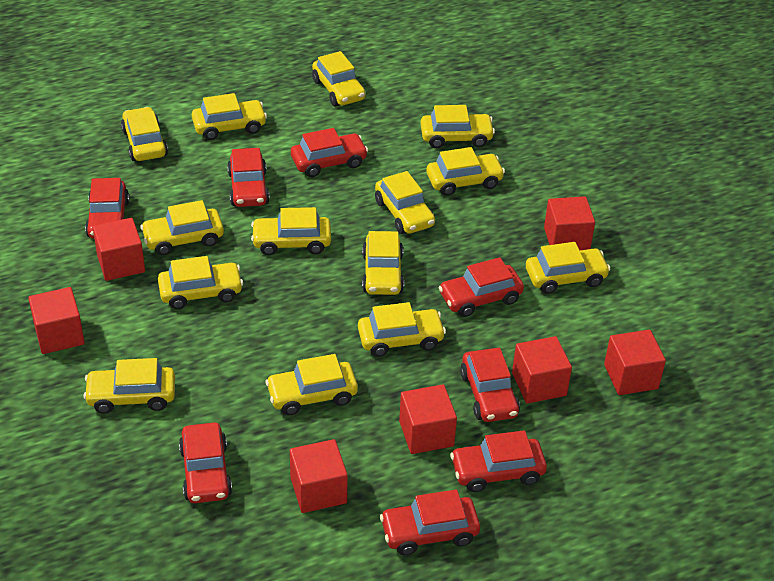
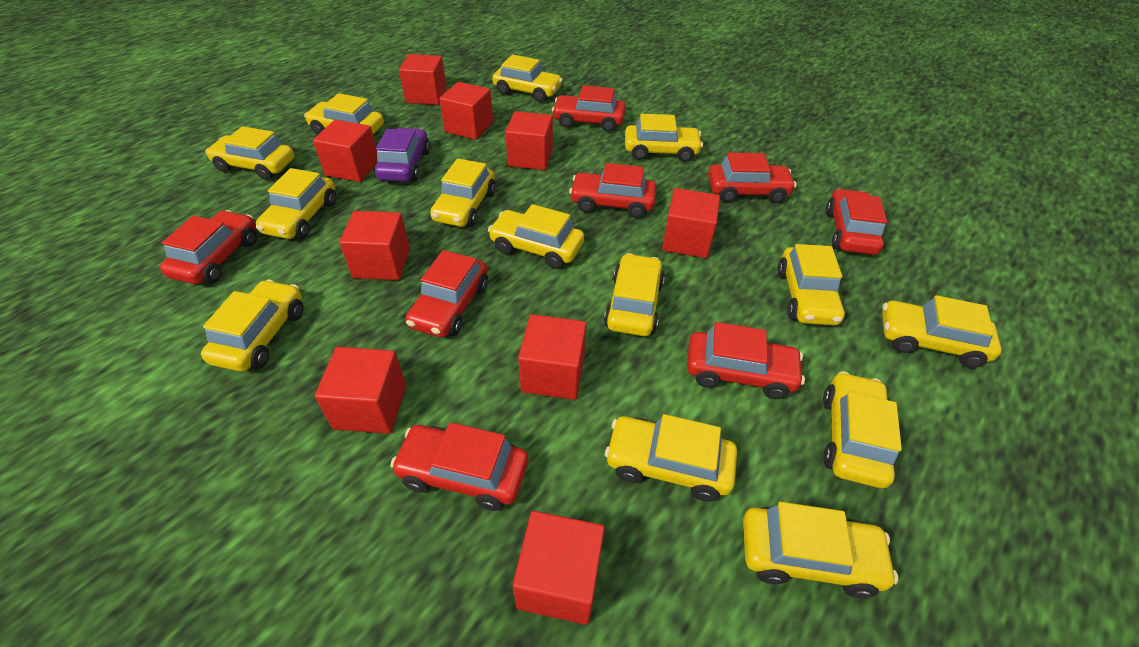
purple car: 0 -> 1
red cube: 7 -> 9

